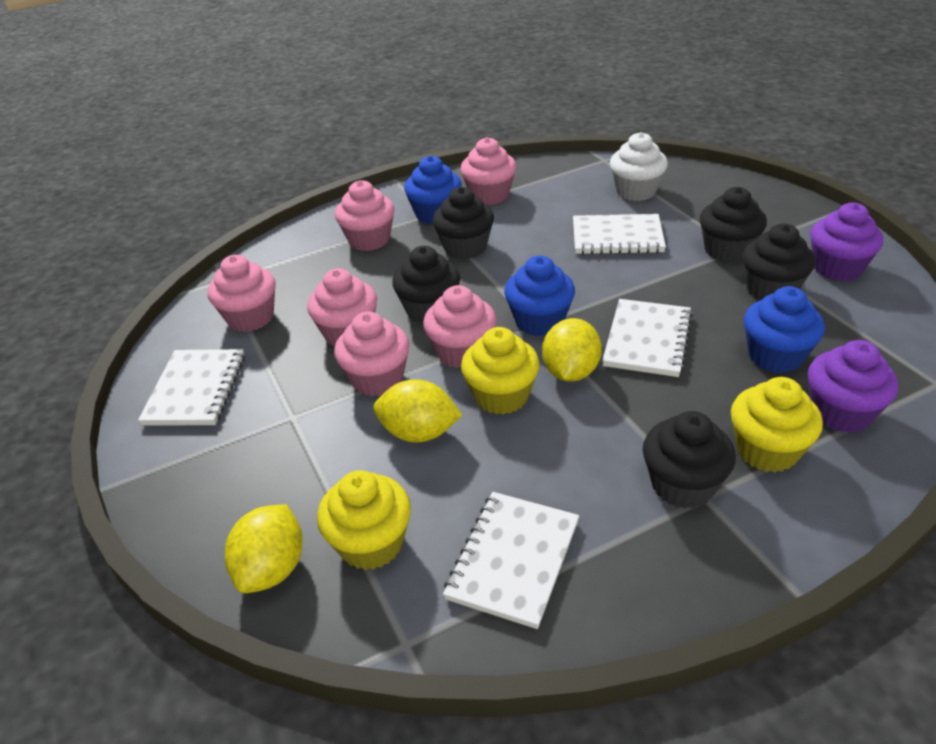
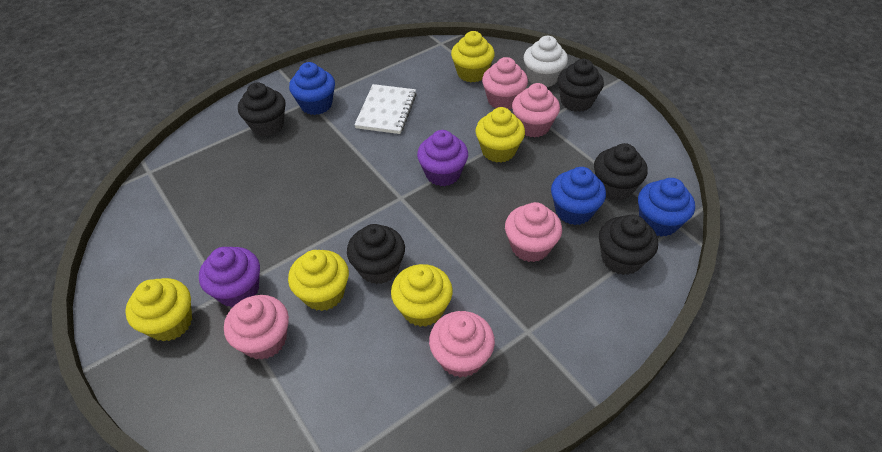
pink cupcake: 6 -> 5
white notebook: 4 -> 1
yellow cupcake: 3 -> 5
yellow lemon: 3 -> 0

